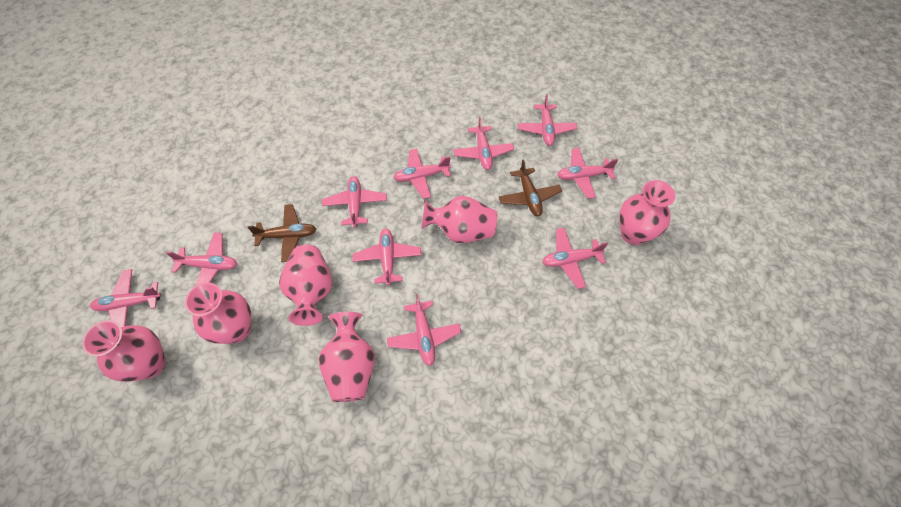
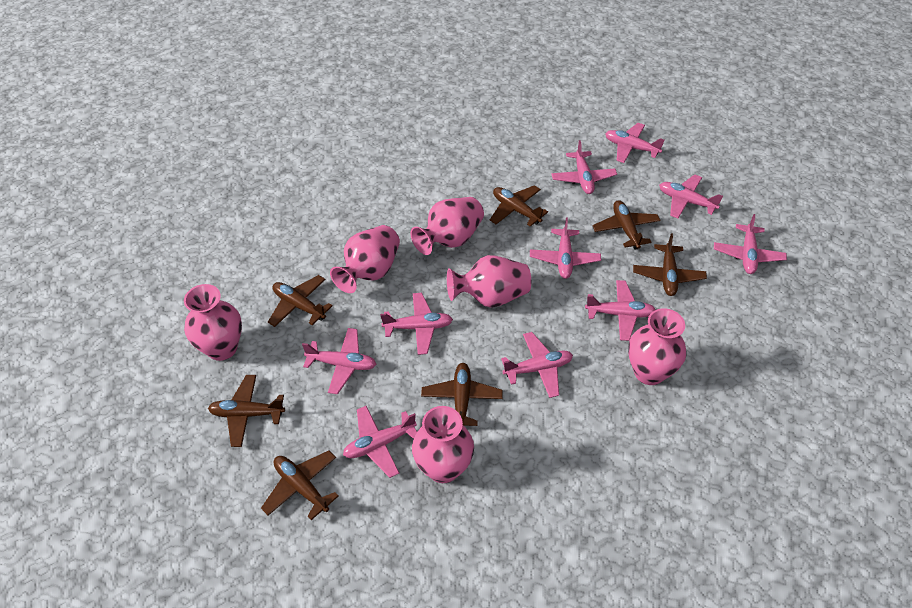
brown plane: 2 -> 7

